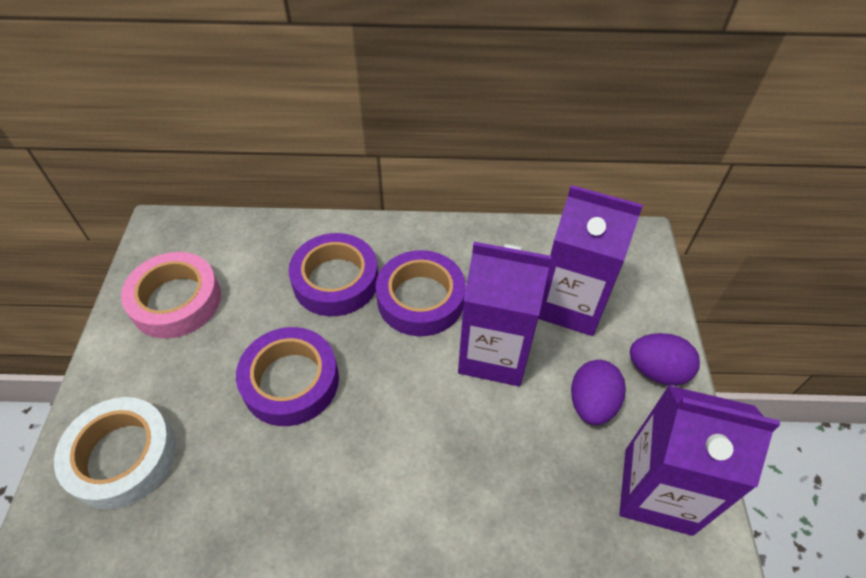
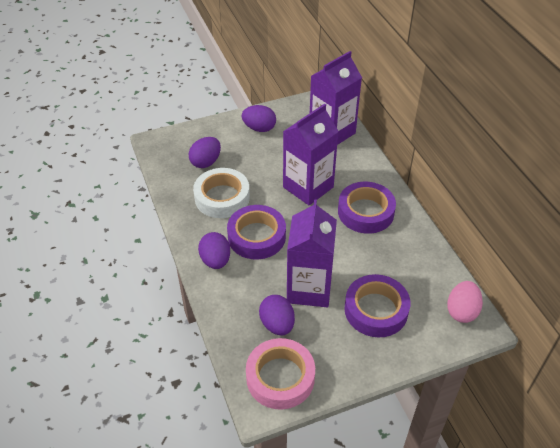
pink egg: 0 -> 1
purple egg: 2 -> 4

